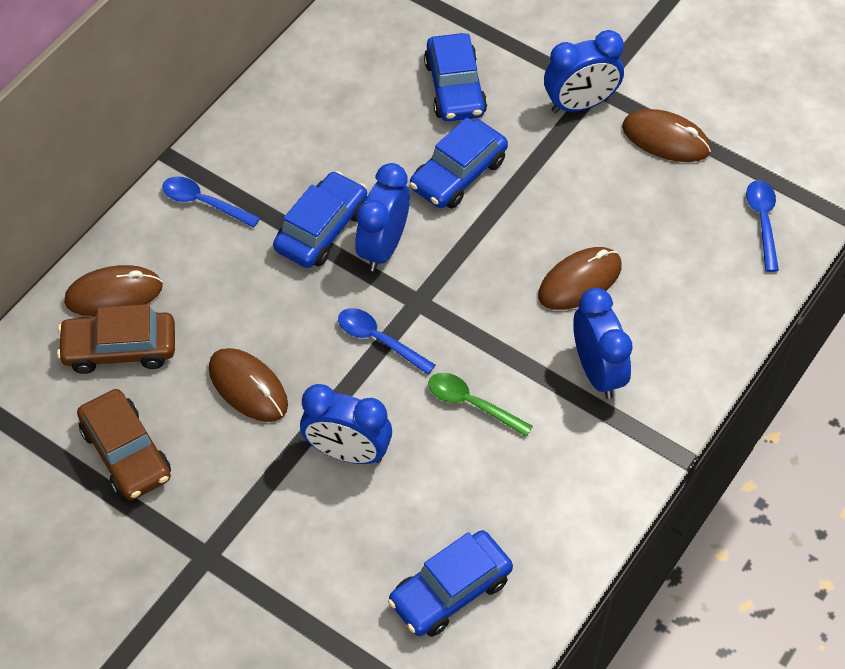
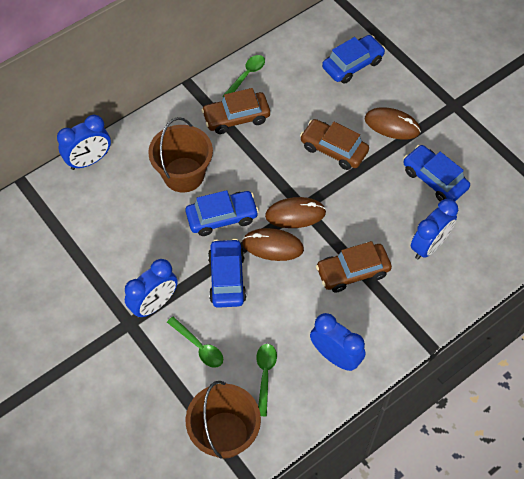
blue spoon: 3 -> 0
brown bucket: 0 -> 2
brown car: 2 -> 3
brown mouse: 4 -> 3
green spoon: 1 -> 3

